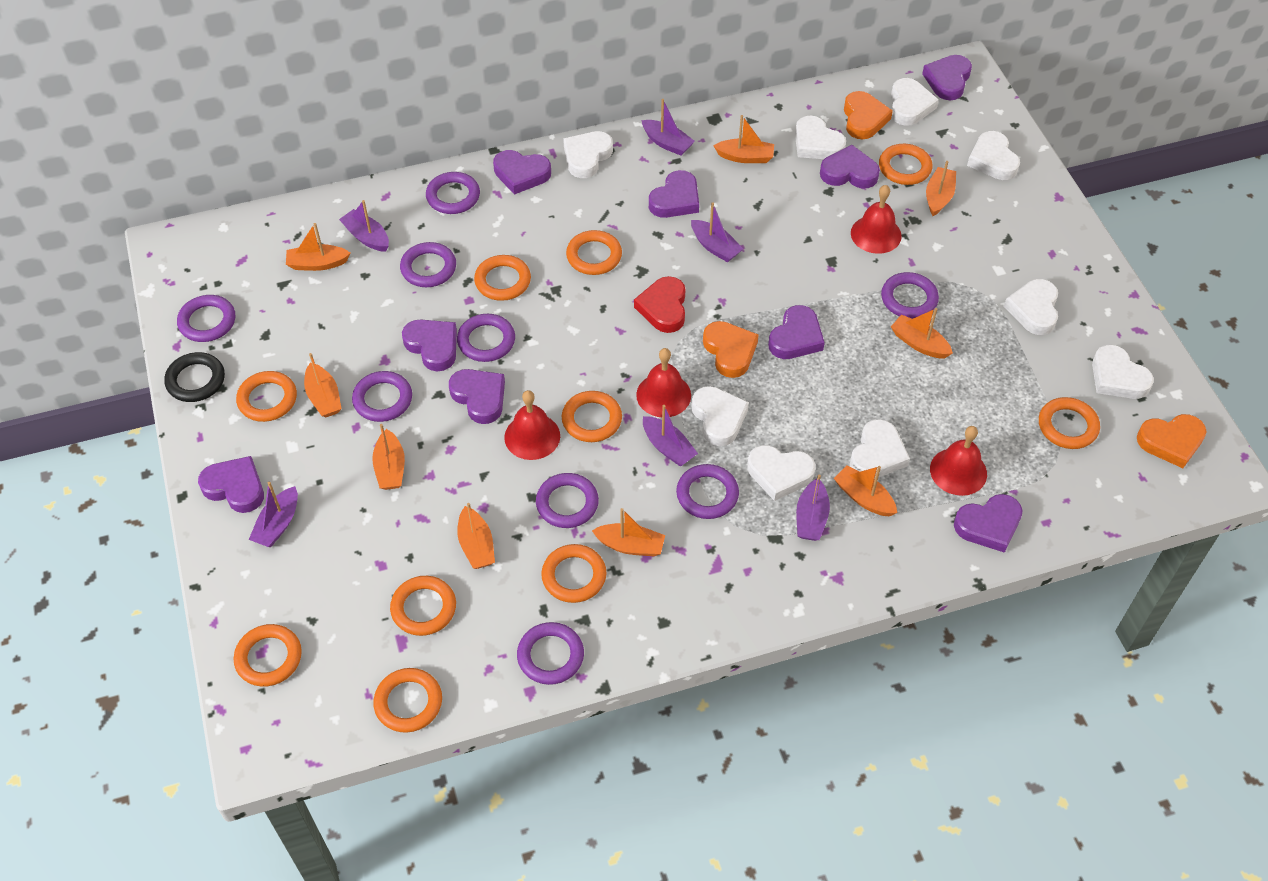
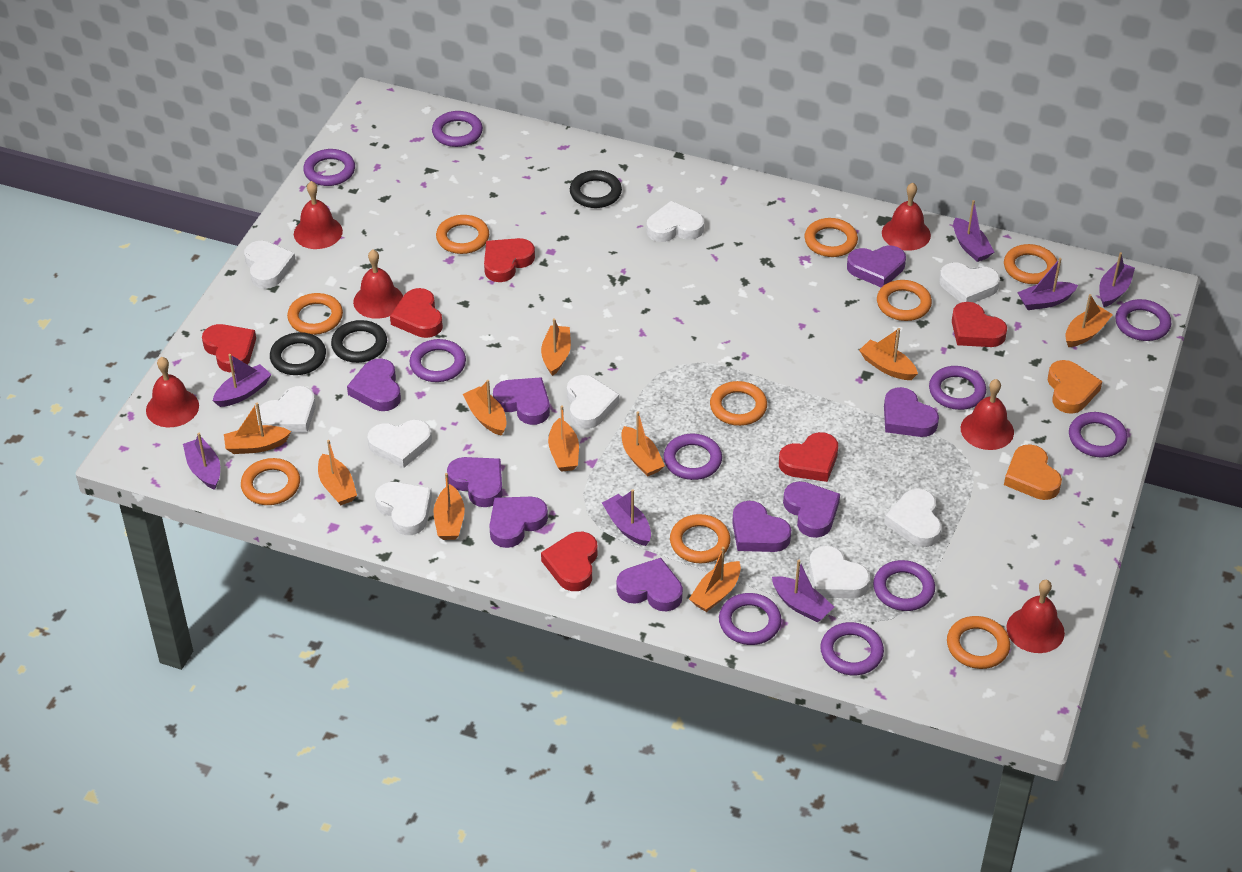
black ring: 1 -> 3
orange boat: 9 -> 10
orange heart: 3 -> 2
orange ring: 10 -> 9
purple boat: 6 -> 7
purple ring: 9 -> 10
red bell: 4 -> 6
red heart: 1 -> 6

